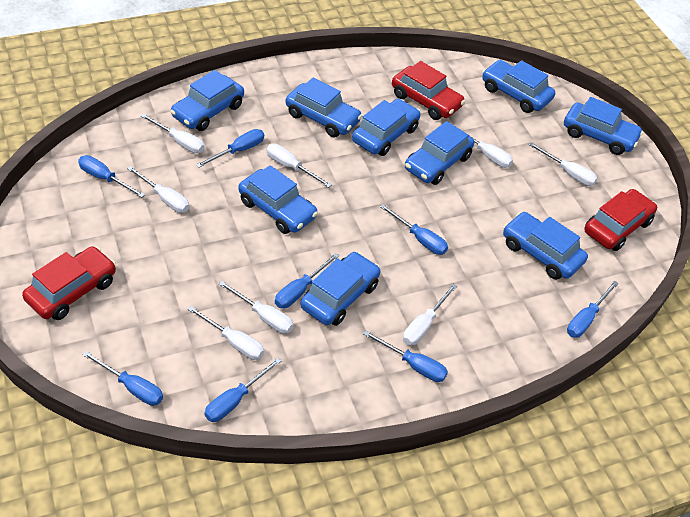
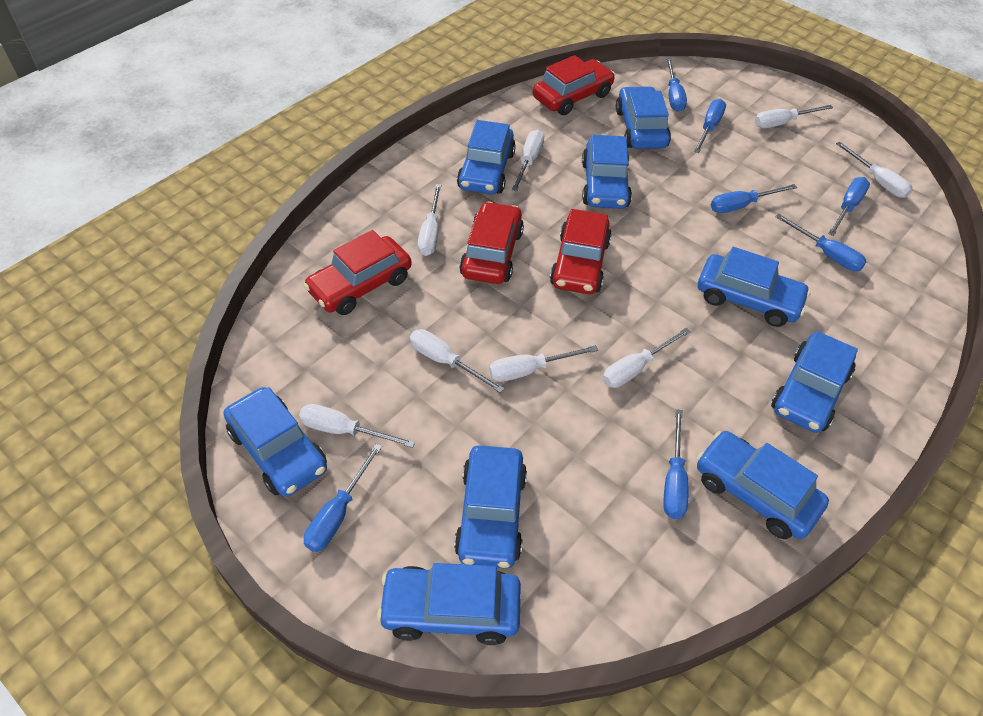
blue screwdriver: 8 -> 7
red car: 3 -> 4

